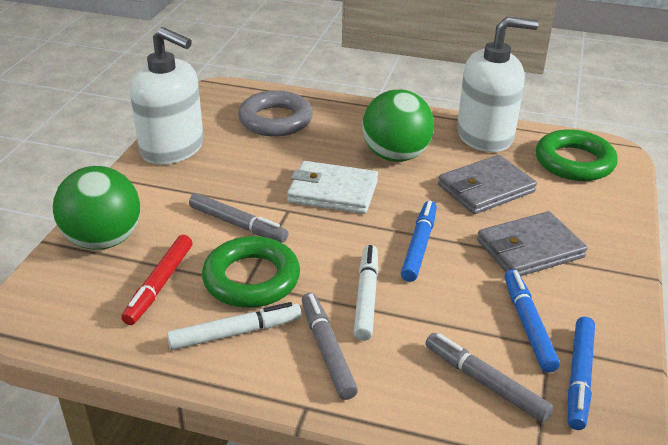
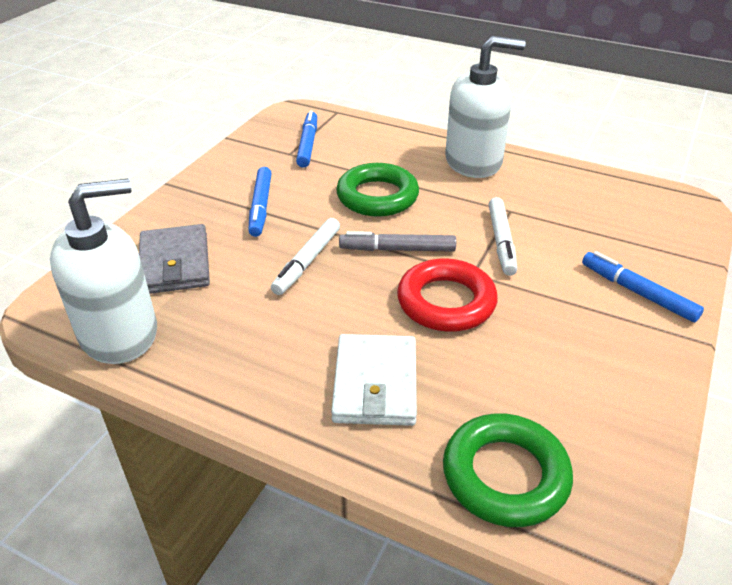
green ball: 2 -> 0
grey marker: 3 -> 1
grey ring: 1 -> 0
grey wallet: 2 -> 1
red marker: 1 -> 0
red ring: 0 -> 1

